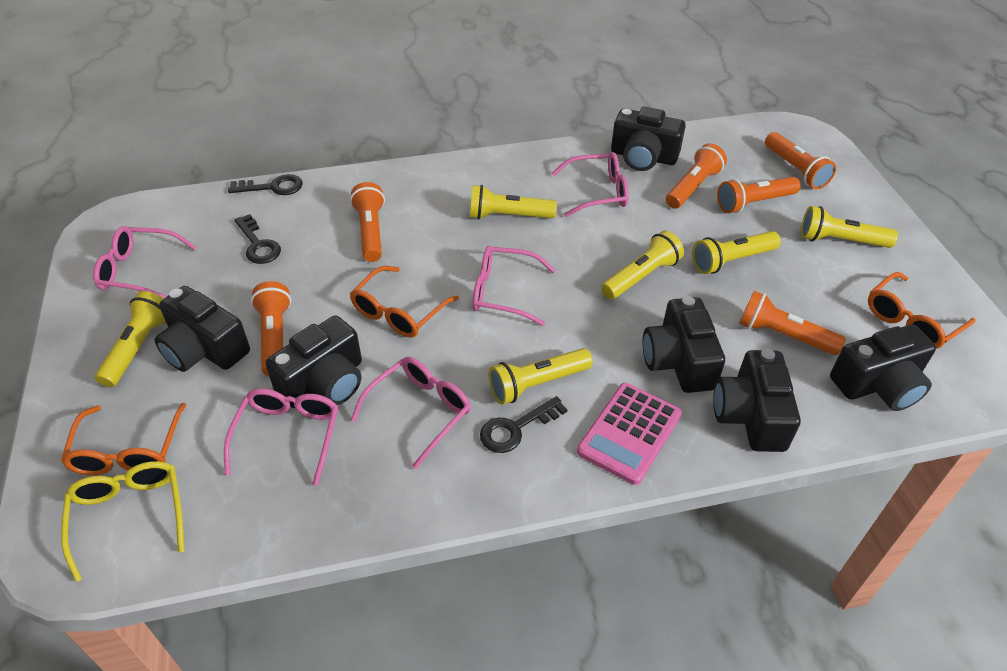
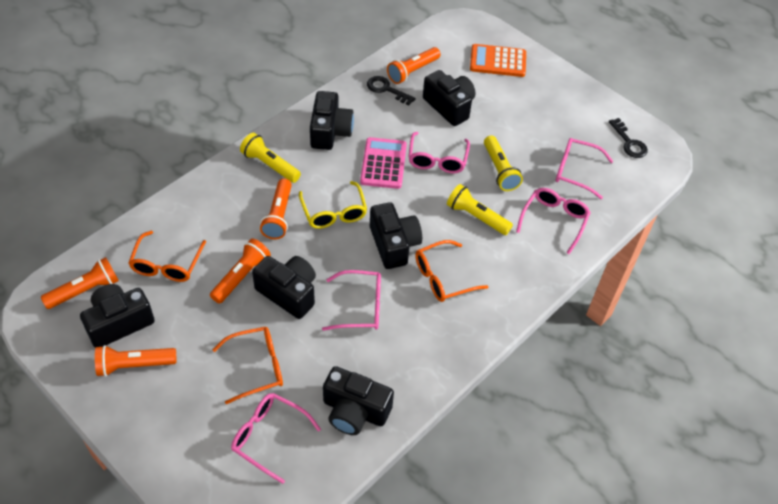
black key: 3 -> 2
orange calculator: 0 -> 1
orange flashlight: 6 -> 5
yellow flashlight: 6 -> 3

